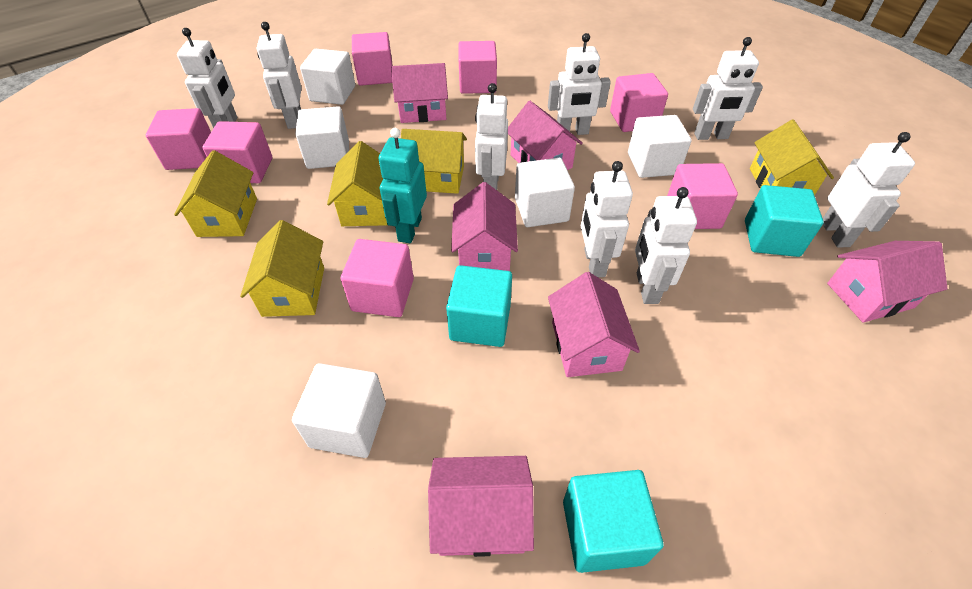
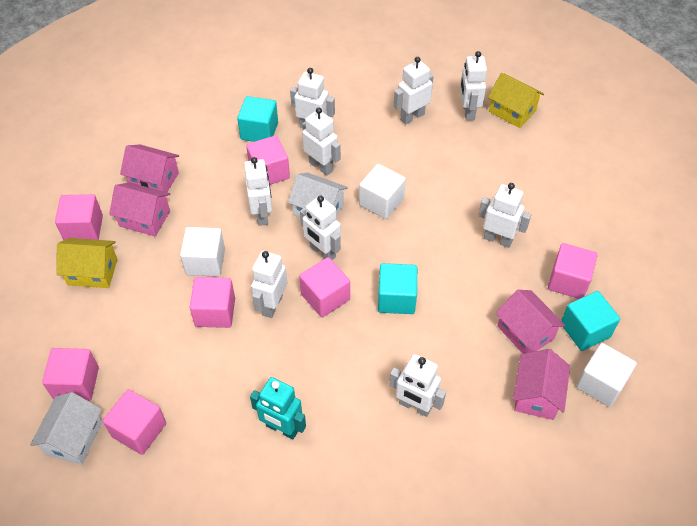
pink house: 6 -> 4
white cube: 5 -> 3
white house: 0 -> 2
white robot: 8 -> 9
yellow house: 5 -> 2

